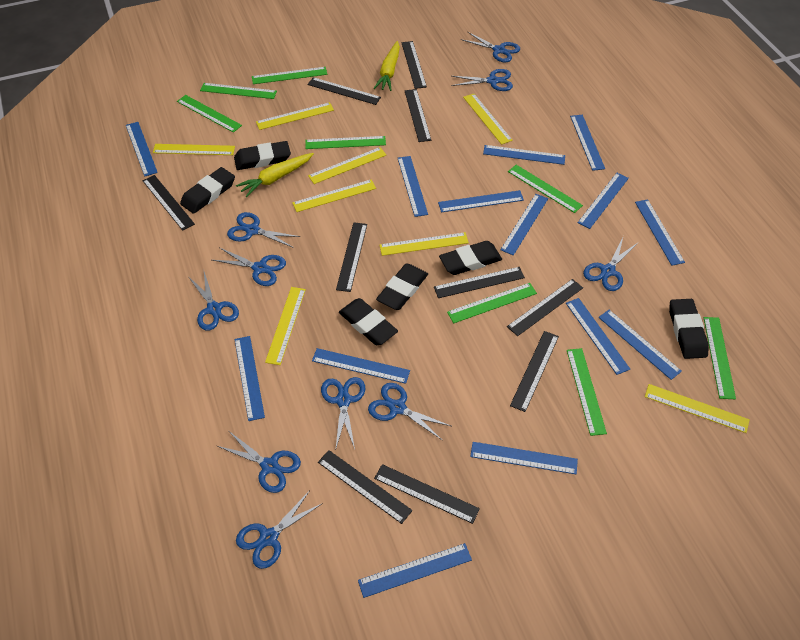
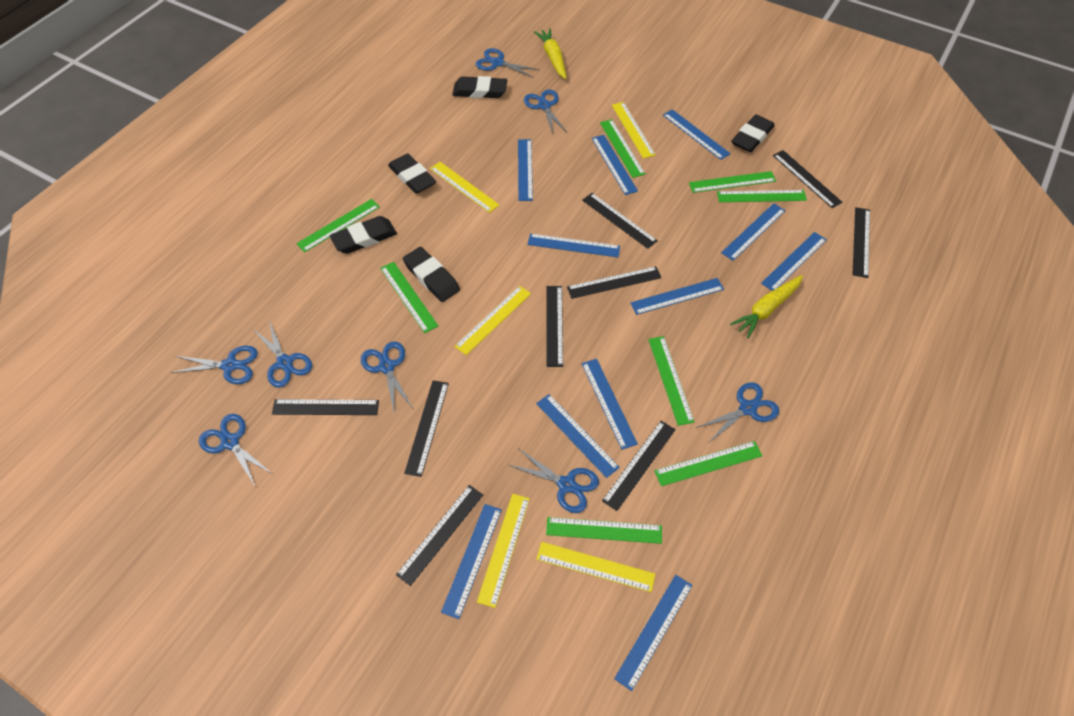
black eraser: 6 -> 5
black ruler: 10 -> 9
blue ruler: 14 -> 11
blue scissors: 10 -> 8
yellow ruler: 8 -> 5

